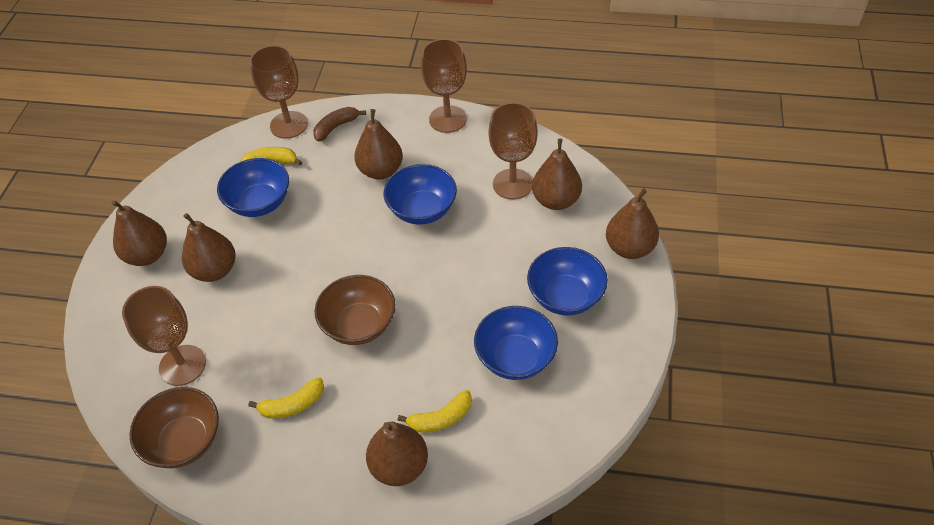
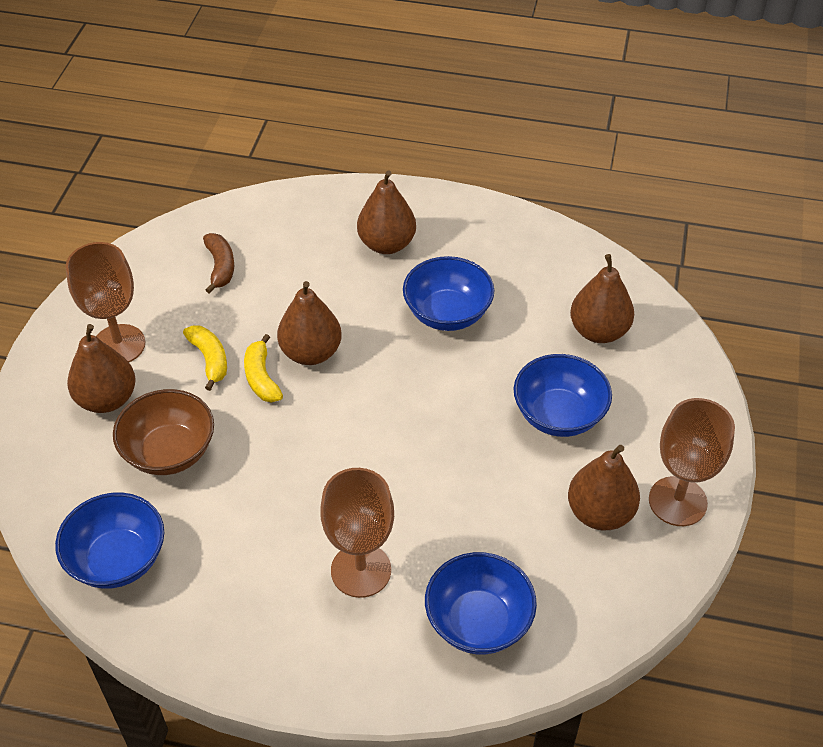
brown bowl: 2 -> 1
brown goblet: 4 -> 3
brown pear: 6 -> 5
yellow banana: 3 -> 2

